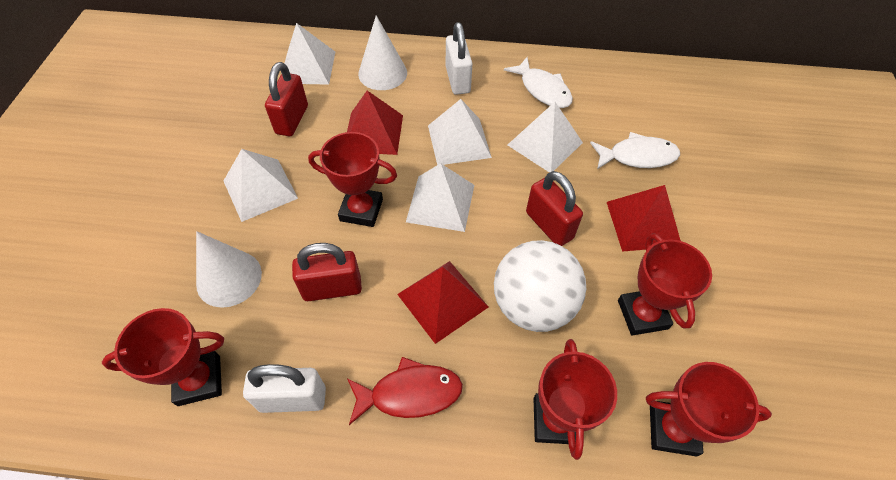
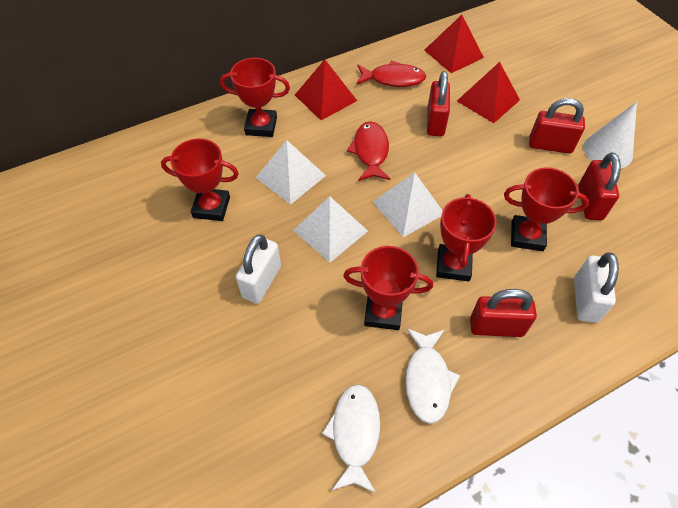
red fish: 1 -> 2
red padlock: 3 -> 4
white ball: 1 -> 0
white cone: 2 -> 1
white pyramid: 5 -> 3

